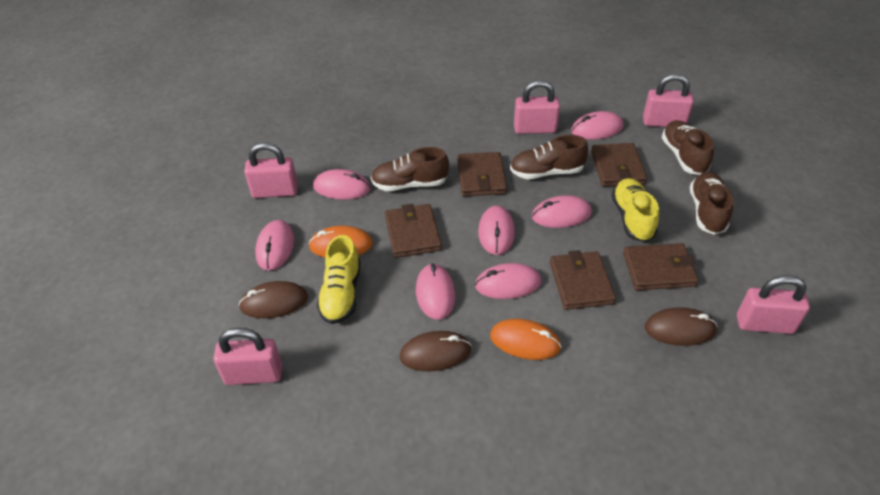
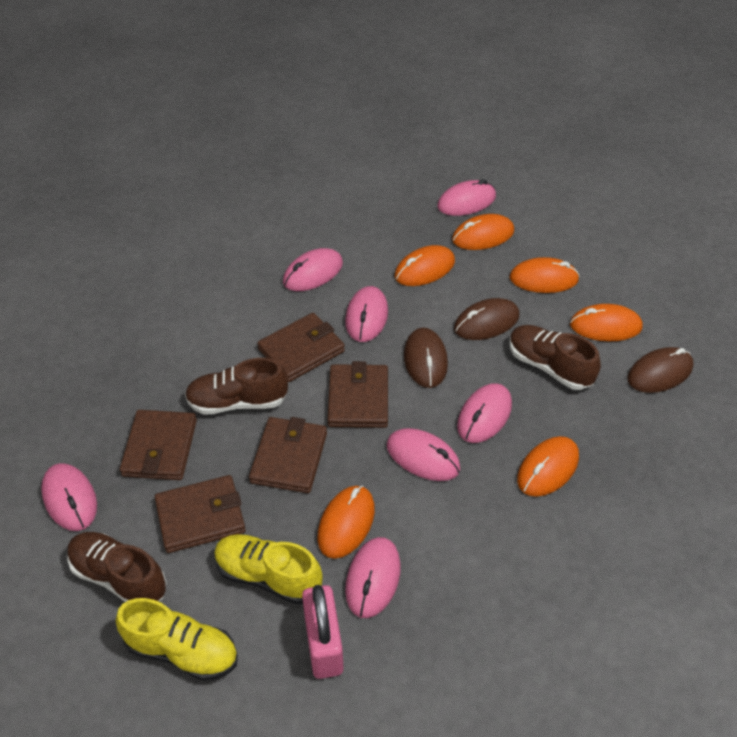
brown shoe: 4 -> 3
orange mouse: 2 -> 6
pink padlock: 5 -> 1

